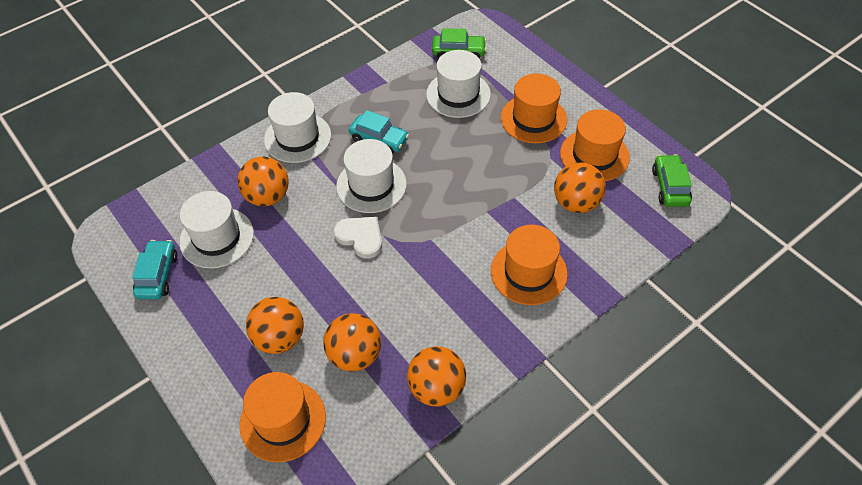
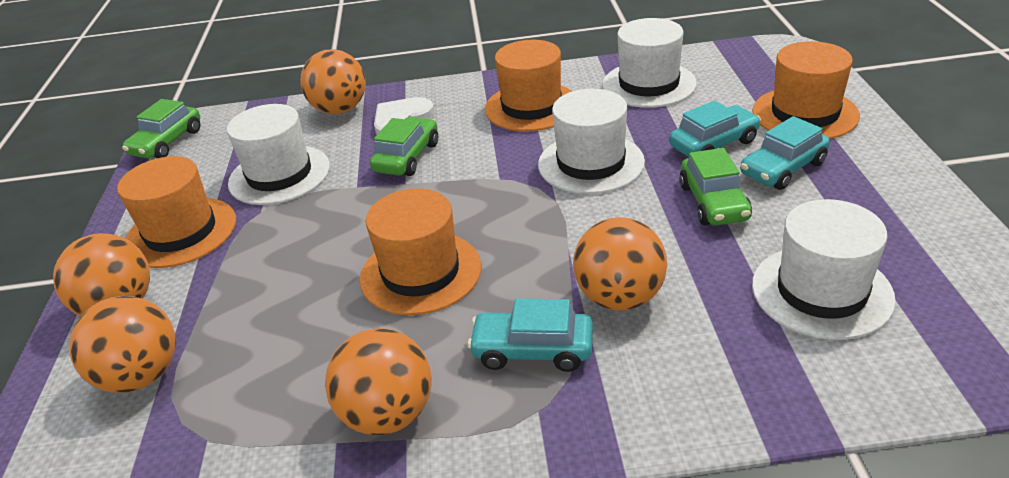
green car: 2 -> 3
turquoise car: 2 -> 3

